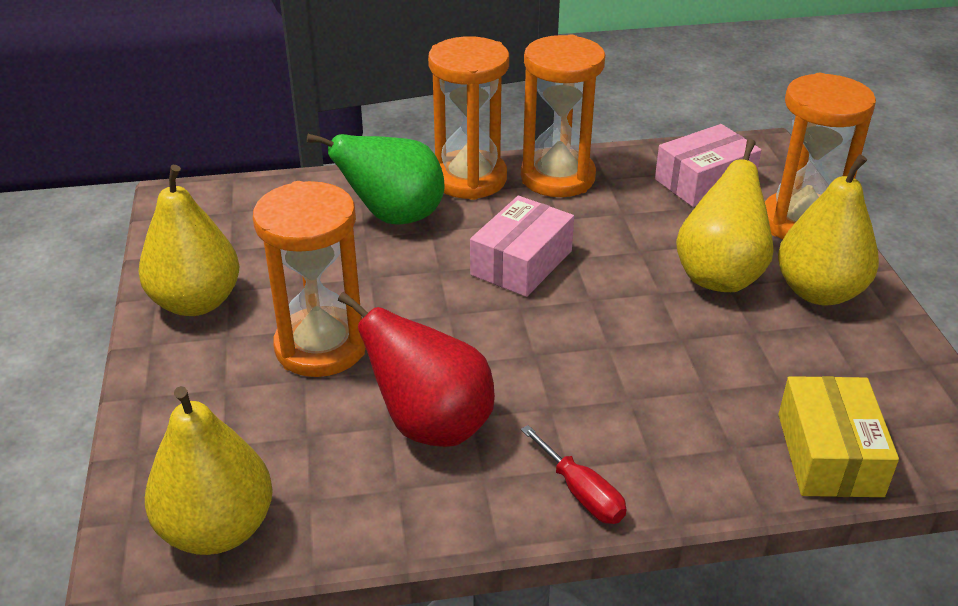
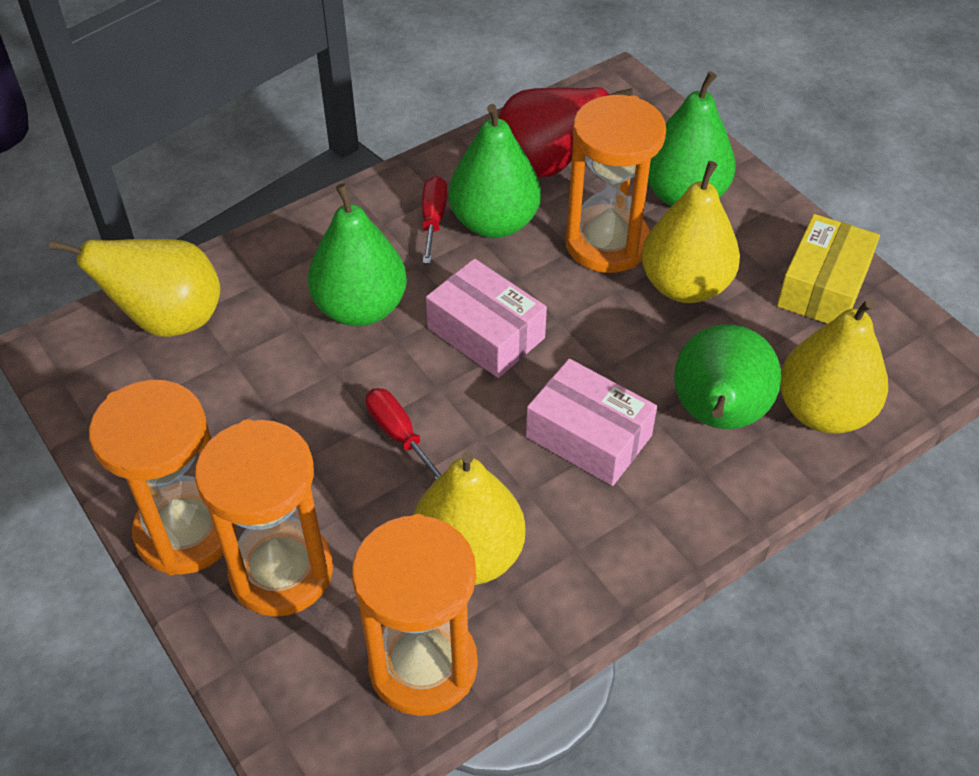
green pear: 1 -> 4
red screwdriver: 1 -> 2

